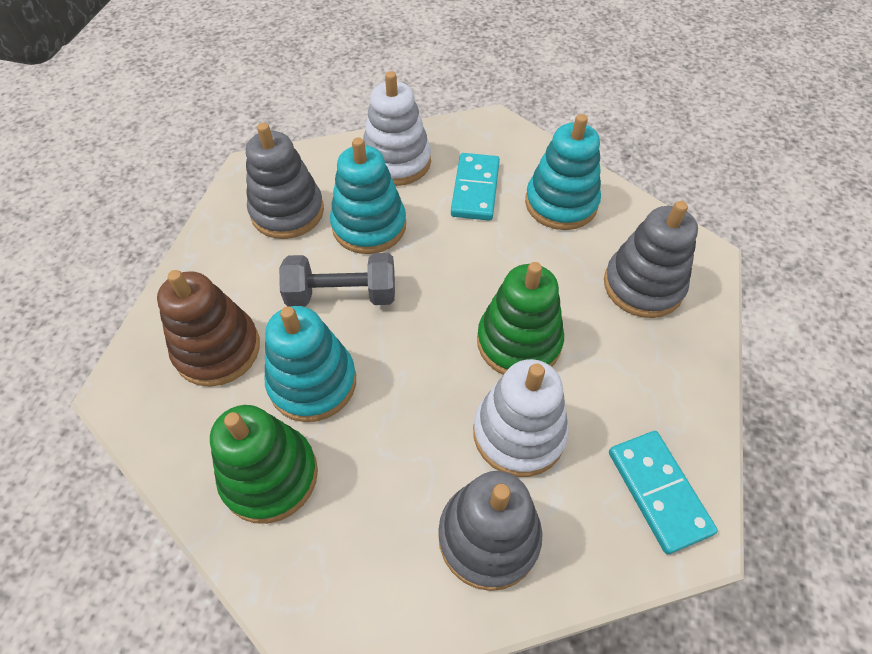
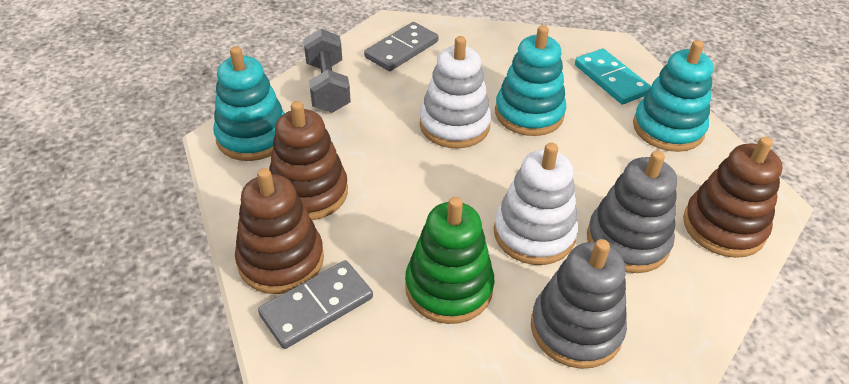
brown stacking toy: 1 -> 3
green stacking toy: 2 -> 1
grey domino: 0 -> 2
grey stacking toy: 3 -> 2
turquoise domino: 2 -> 1

